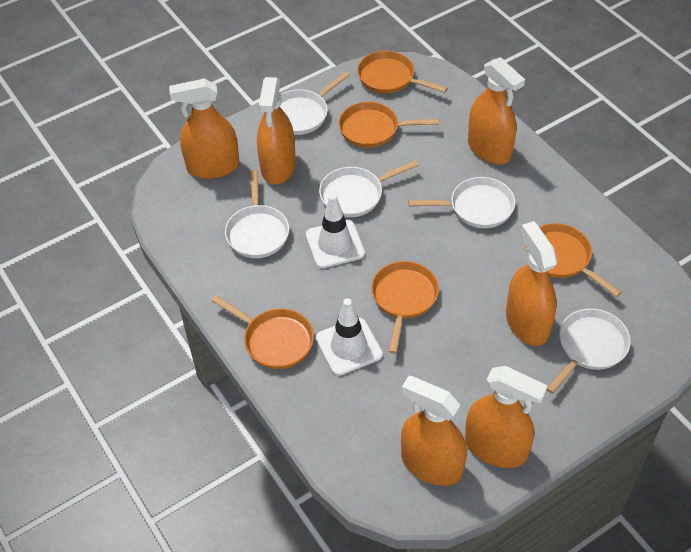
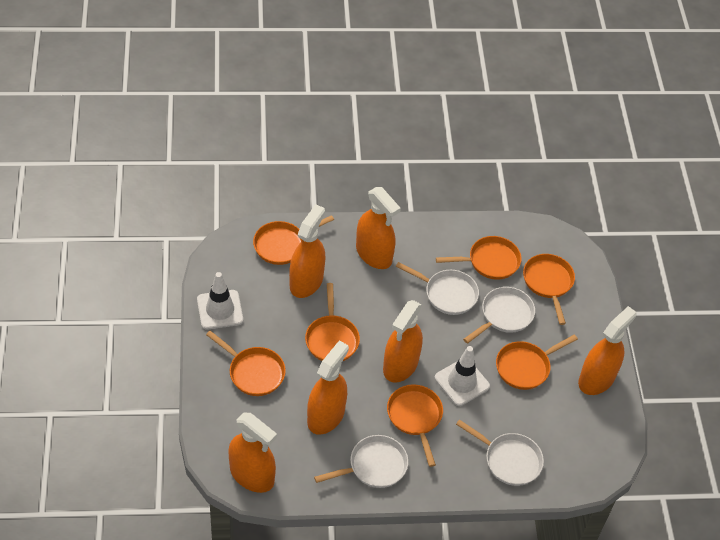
orange pan: 5 -> 7
white pan: 5 -> 4

